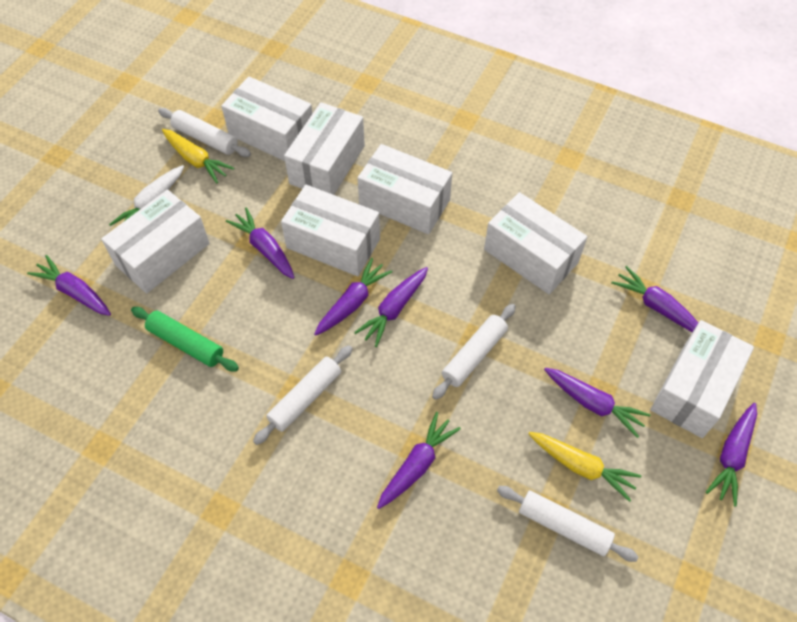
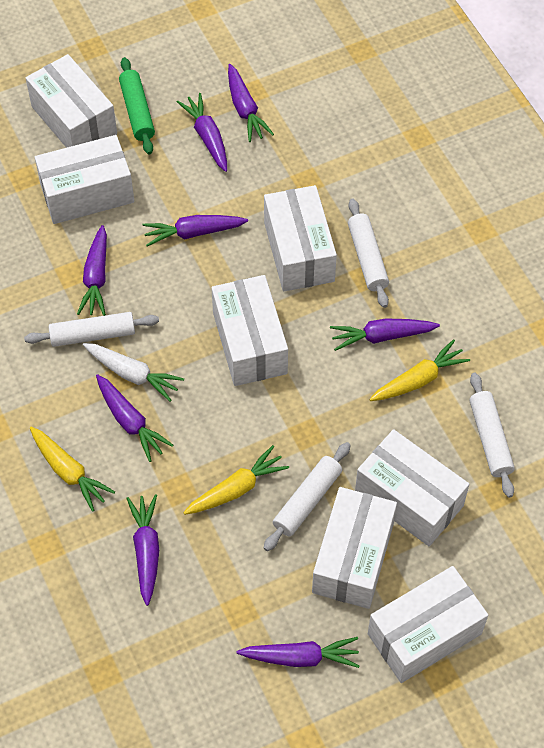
yellow carrot: 2 -> 3

